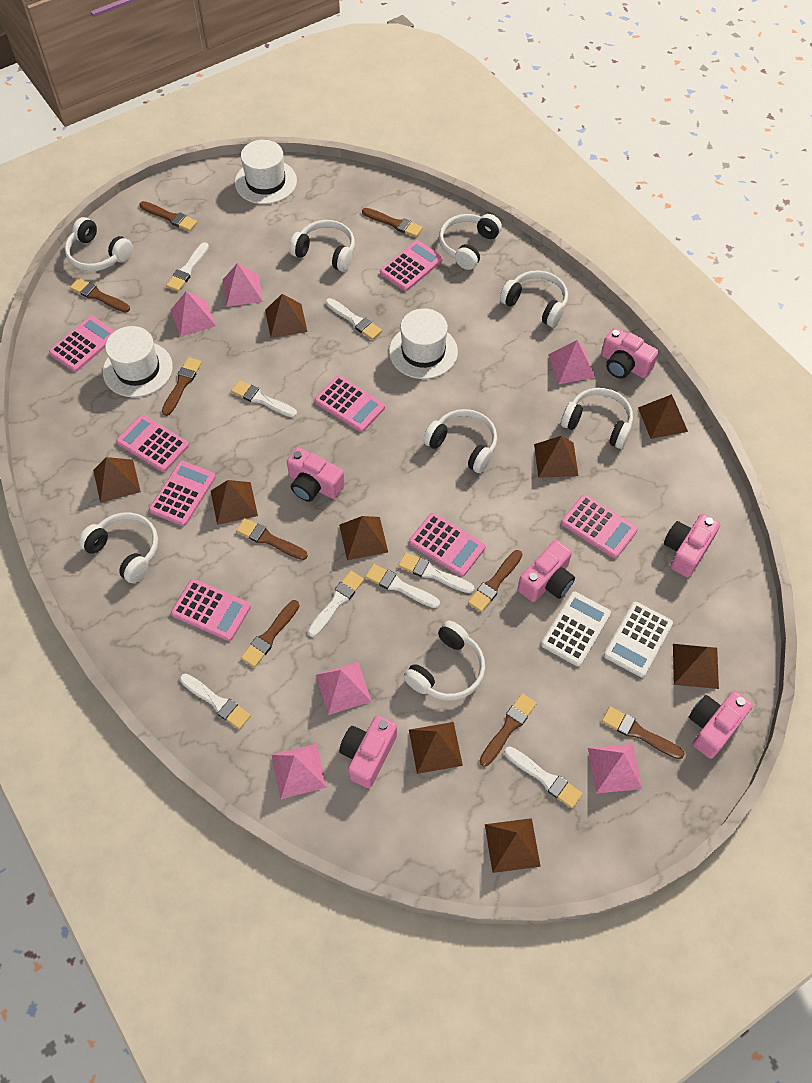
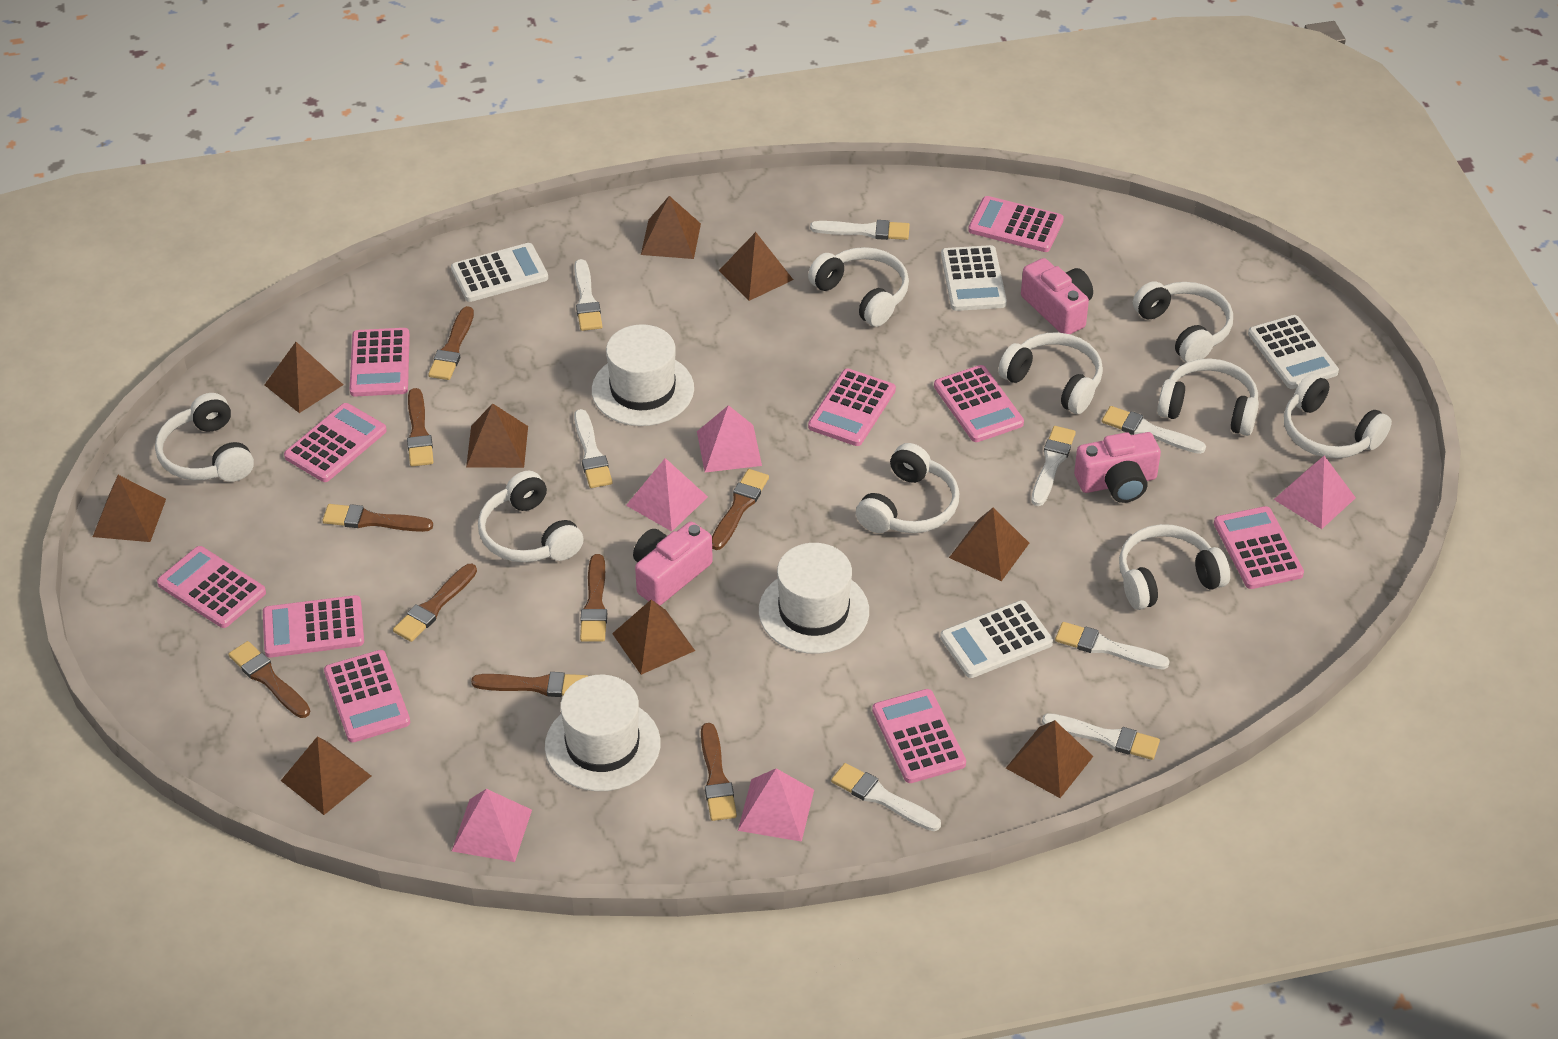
pink calculator: 8 -> 10
pink camera: 6 -> 3
pink pyramid: 6 -> 5
white calculator: 2 -> 4
white headphones: 8 -> 9

